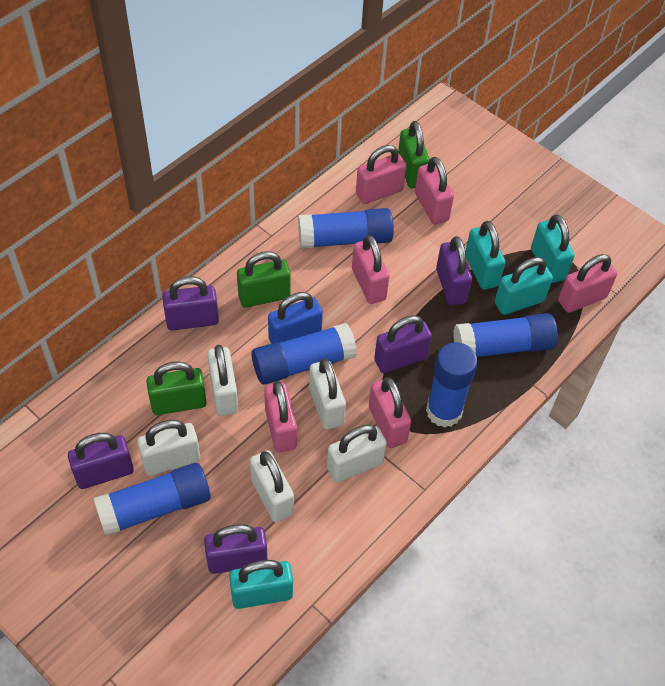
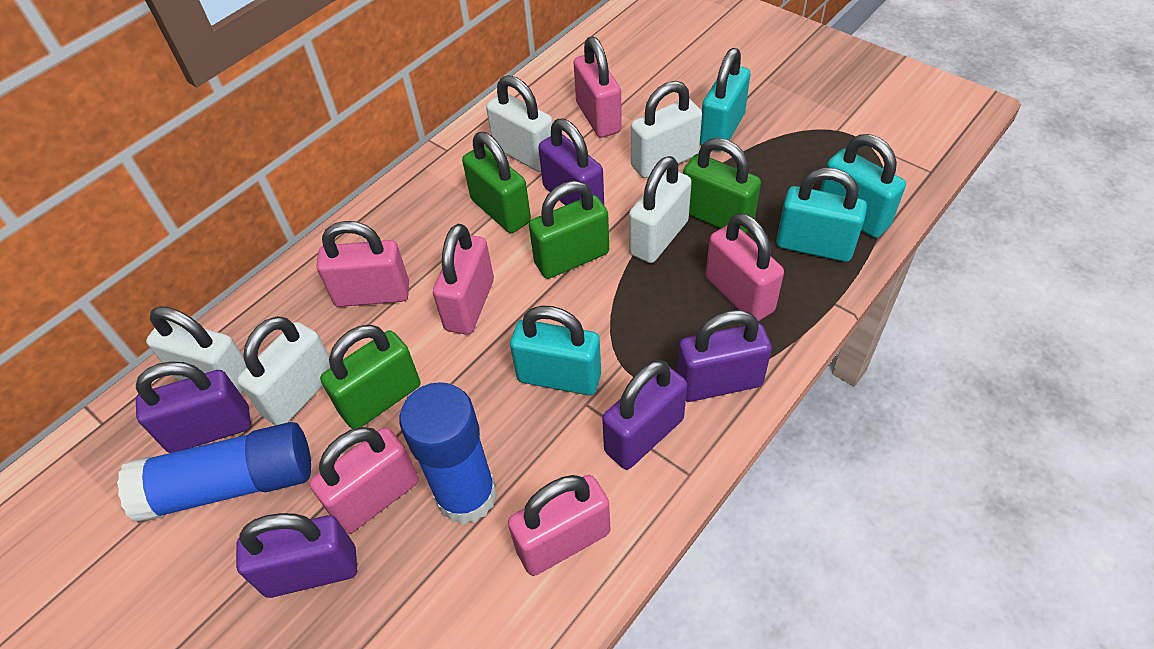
blue glue stick: 5 -> 2
blue padlock: 1 -> 0
green padlock: 3 -> 4

